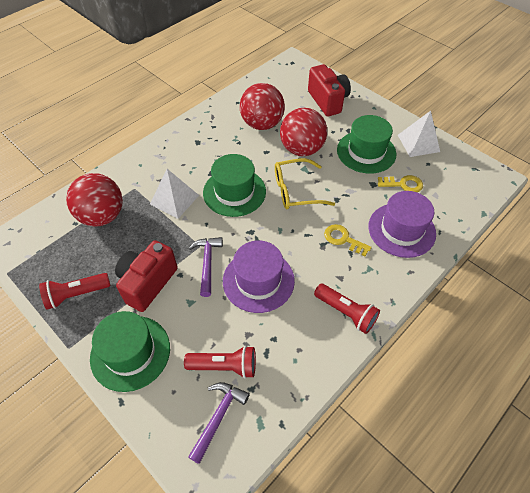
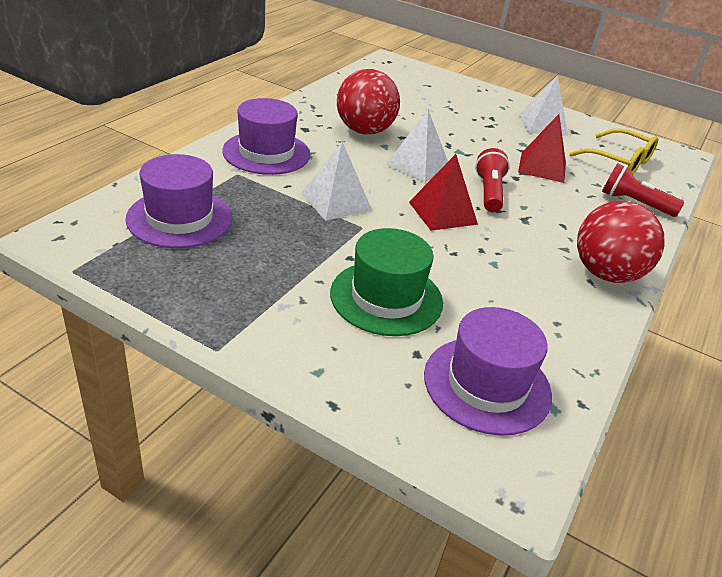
green hat: 3 -> 1
purple hammer: 2 -> 0
purple hat: 2 -> 3
red ball: 3 -> 2
red camera: 2 -> 0
red flashlight: 3 -> 2
red pyramid: 0 -> 2
white pyramid: 2 -> 3
yellow key: 2 -> 0

